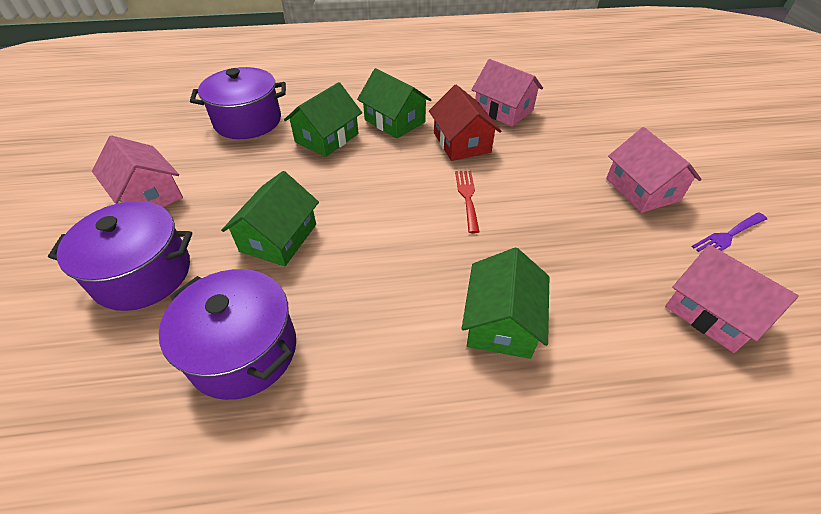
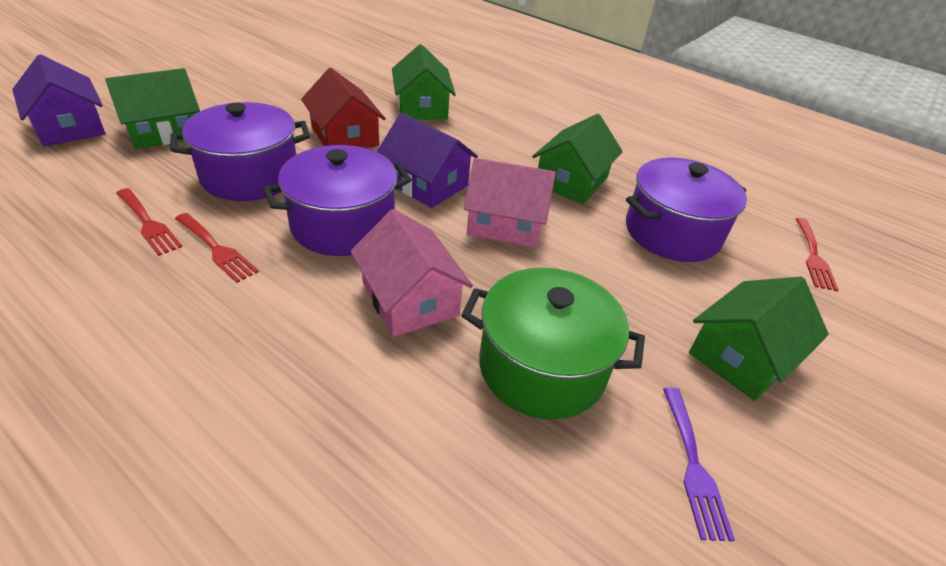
green pot: 0 -> 1
pink house: 4 -> 2
purple house: 0 -> 2
red fork: 1 -> 3

